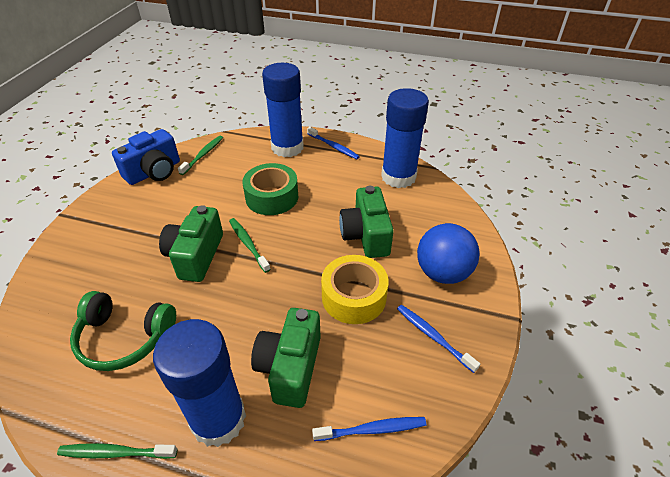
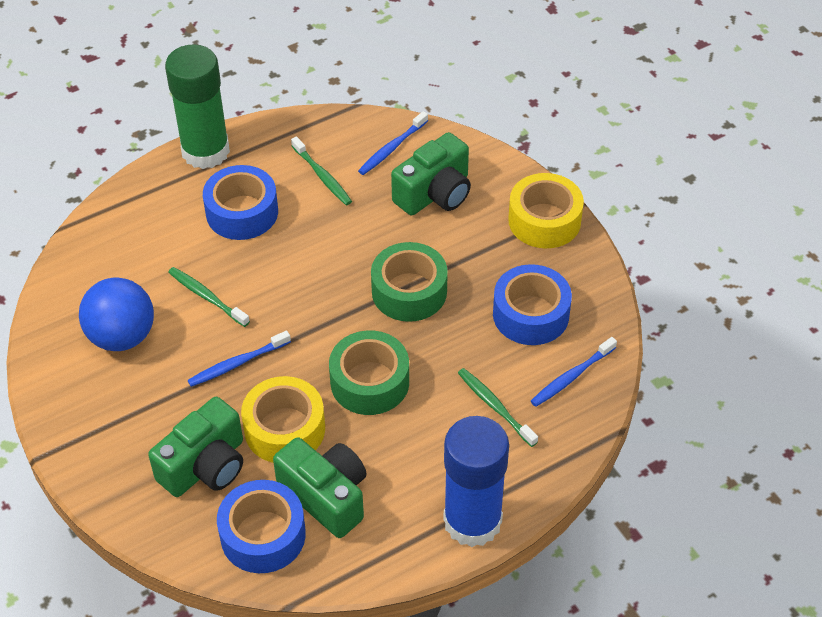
blue camera: 1 -> 0
blue glue stick: 3 -> 1
blue tape: 0 -> 3
green glue stick: 0 -> 1
green headphones: 1 -> 0
green tape: 1 -> 2
yellow tape: 1 -> 2

